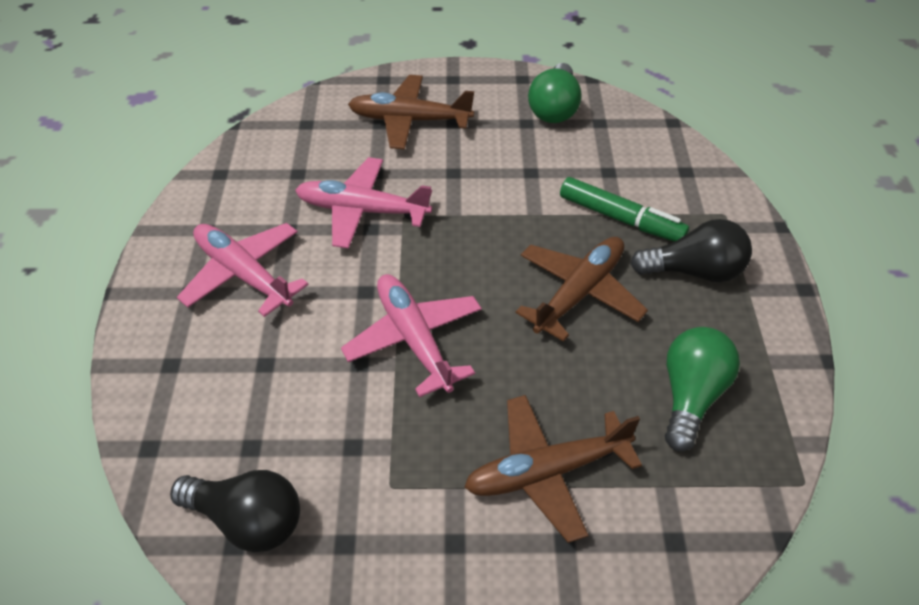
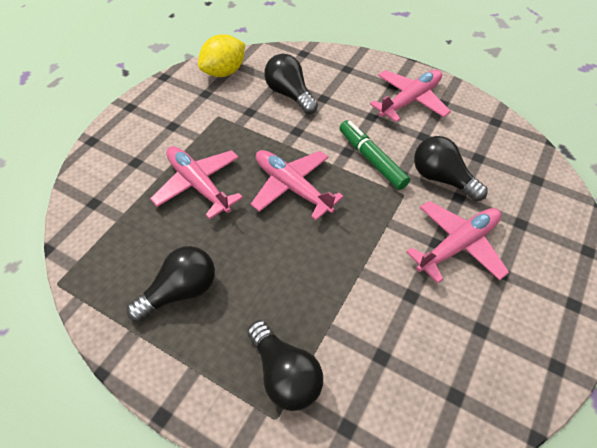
black light bulb: 2 -> 4
brown plane: 3 -> 0
green light bulb: 2 -> 0
pink plane: 3 -> 4
yellow lemon: 0 -> 1

